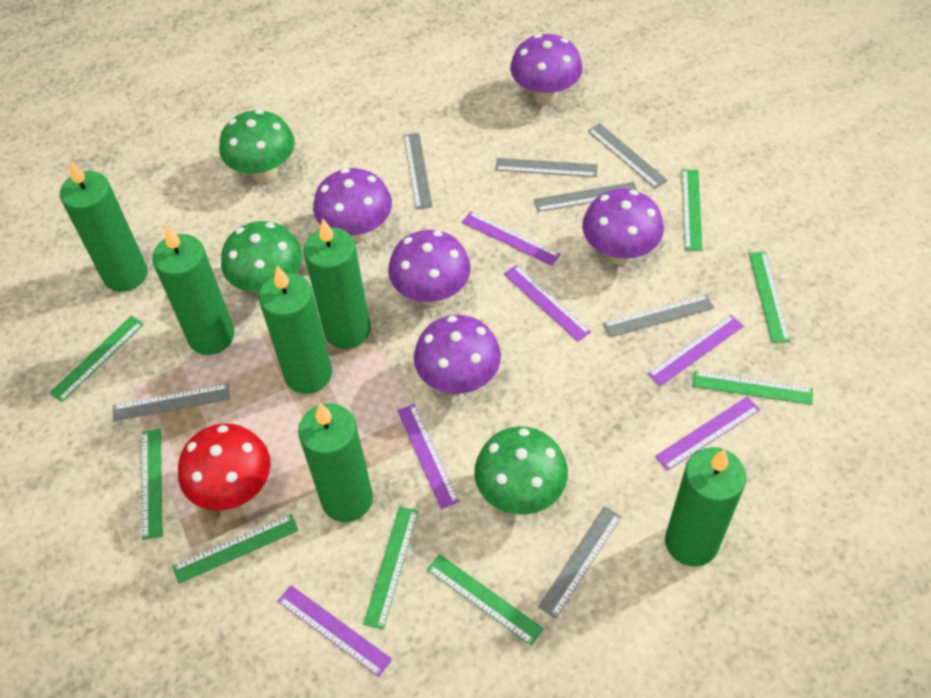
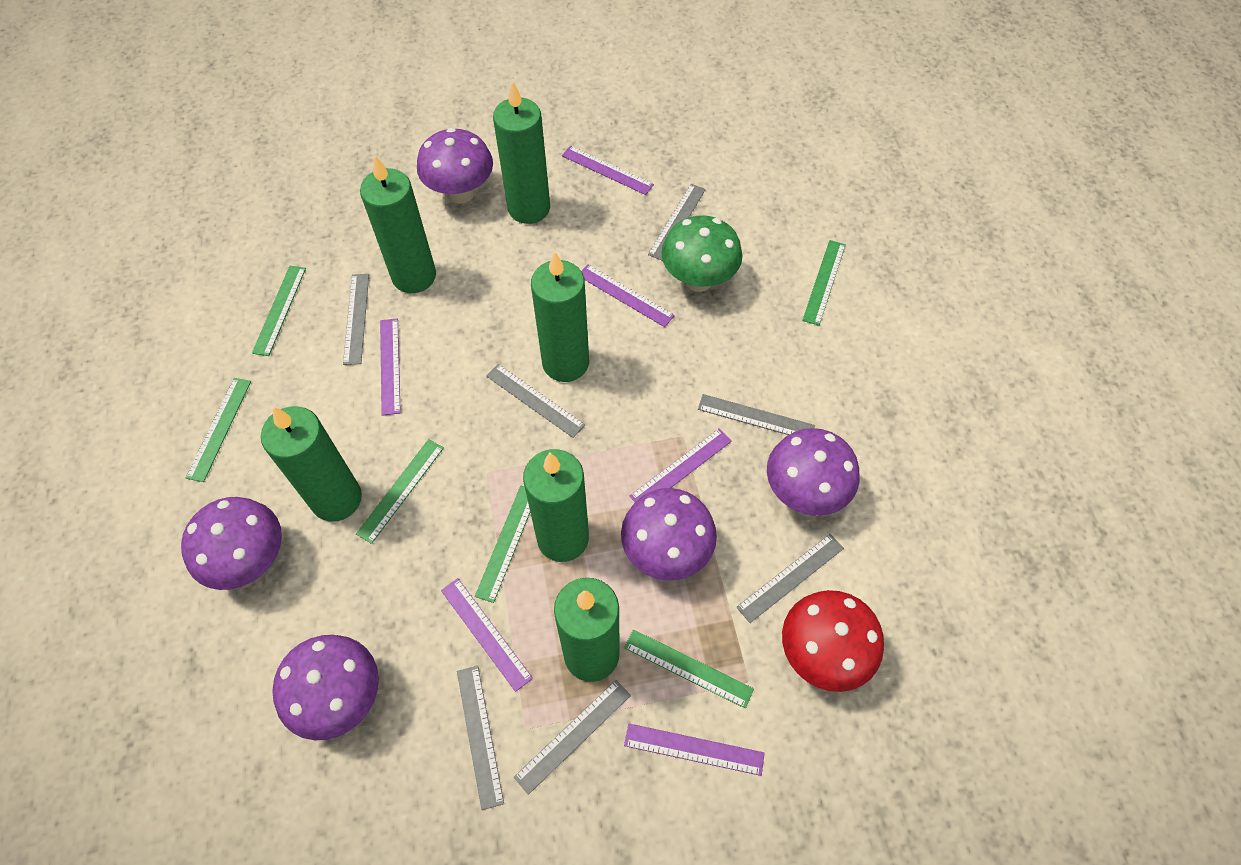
green mushroom: 3 -> 1
green ruler: 8 -> 6

